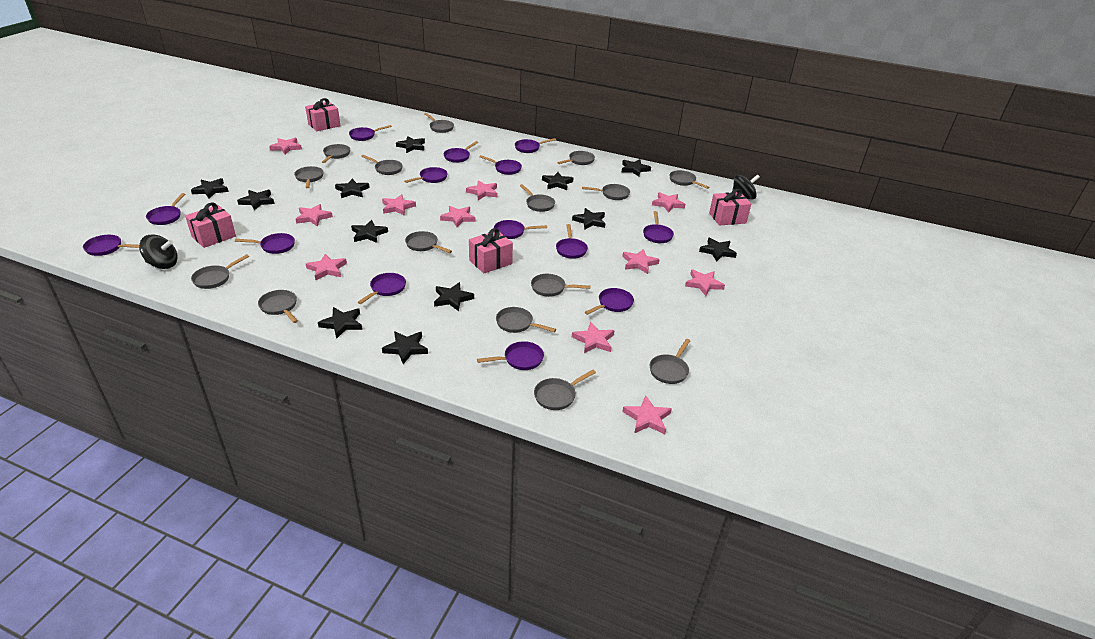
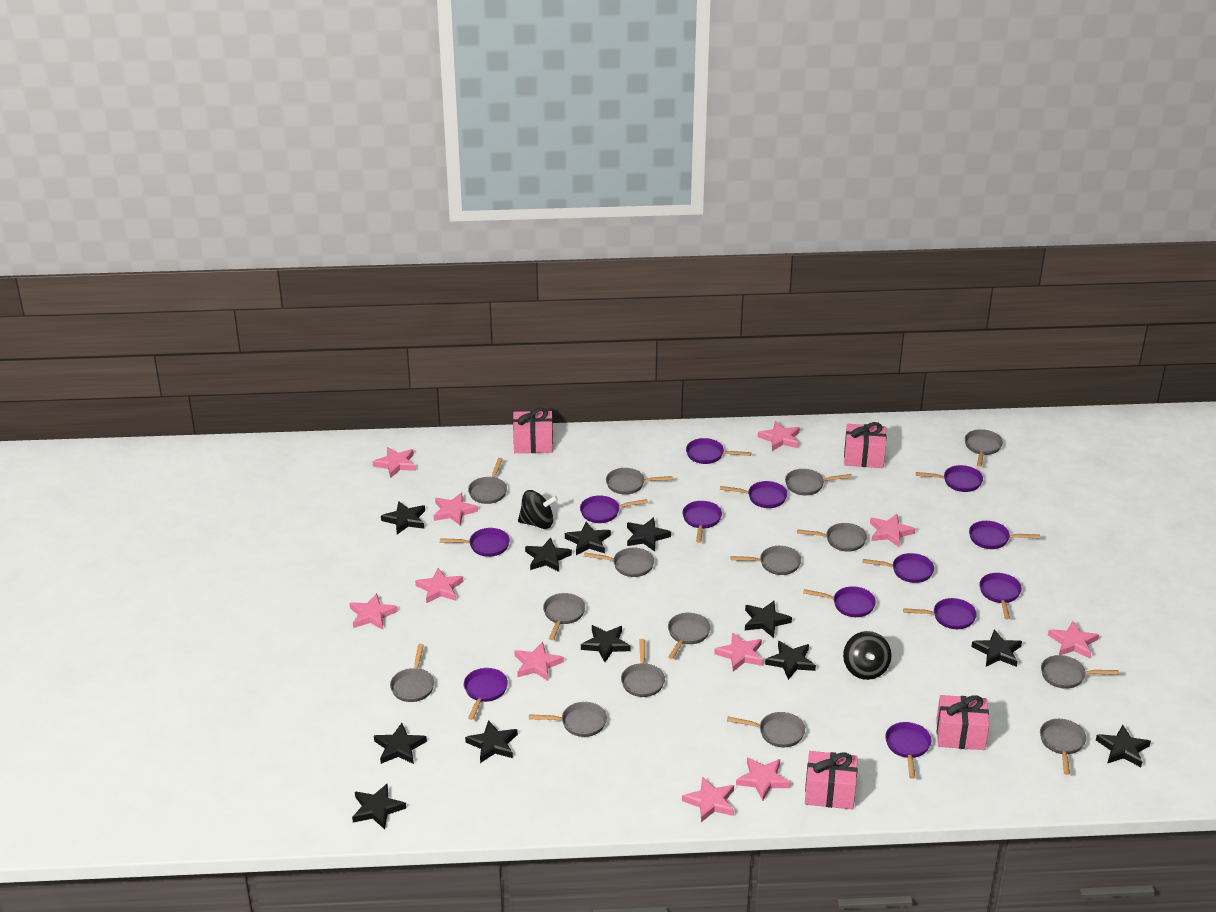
purple pan: 14 -> 13

